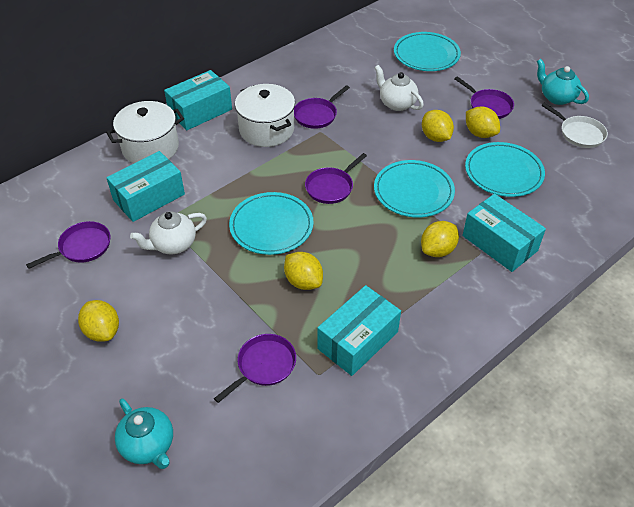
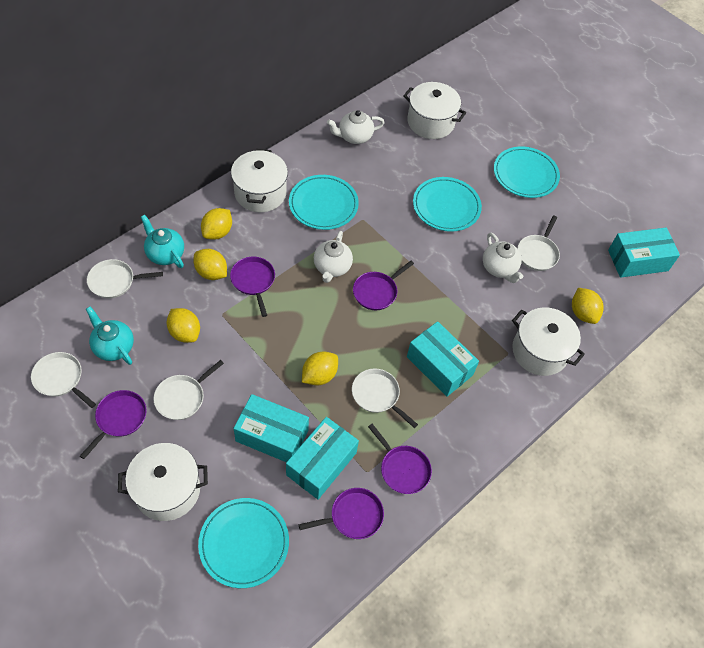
white pan: 1 -> 5
white pot: 2 -> 4
white teapot: 2 -> 3

